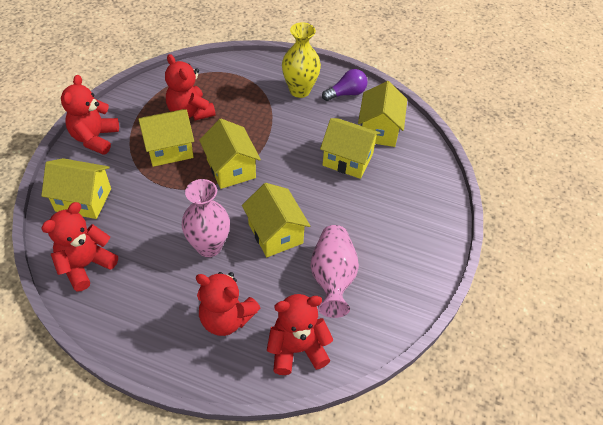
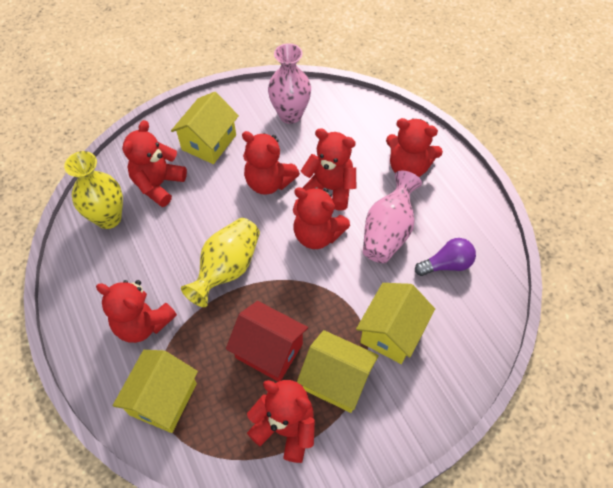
red house: 0 -> 1
red teddy bear: 5 -> 7
yellow house: 6 -> 4
yellow vase: 1 -> 2

